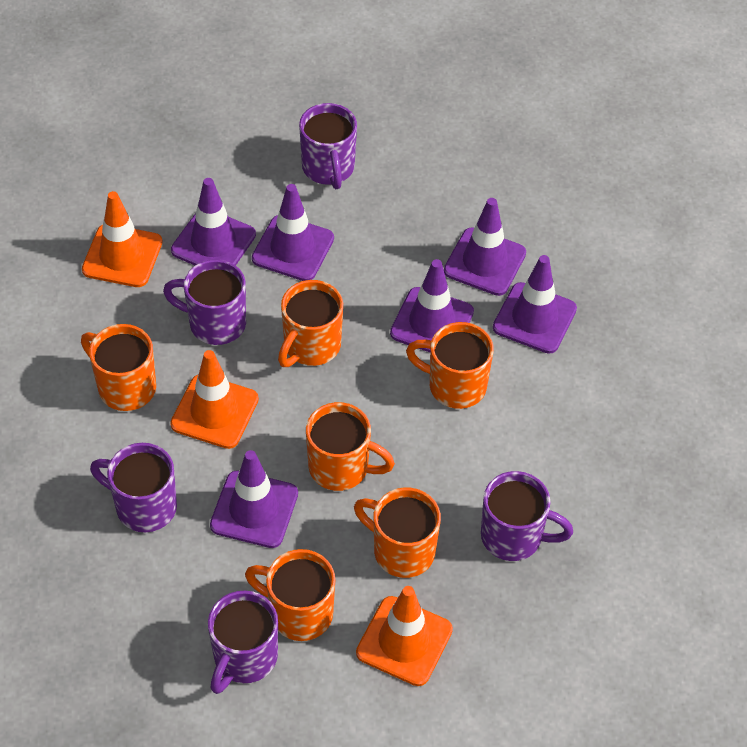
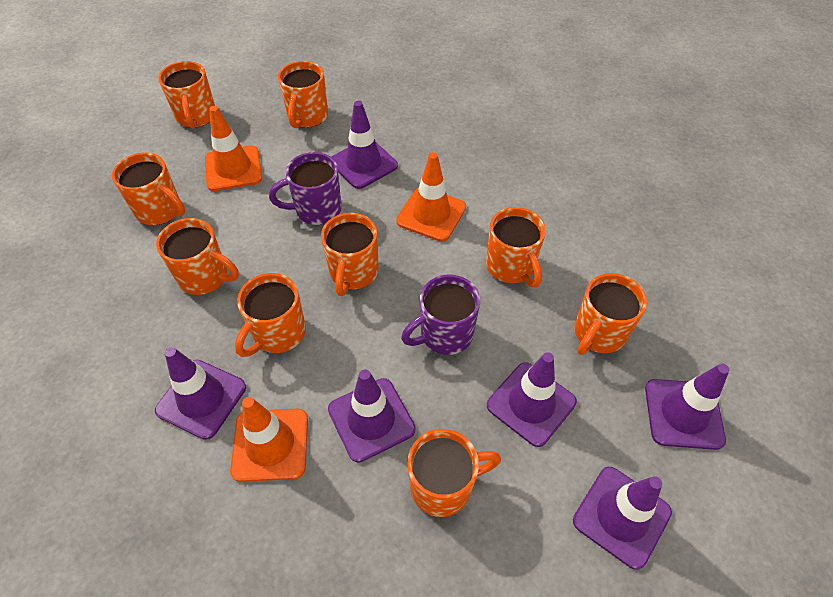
orange mug: 6 -> 9
purple mug: 5 -> 2

